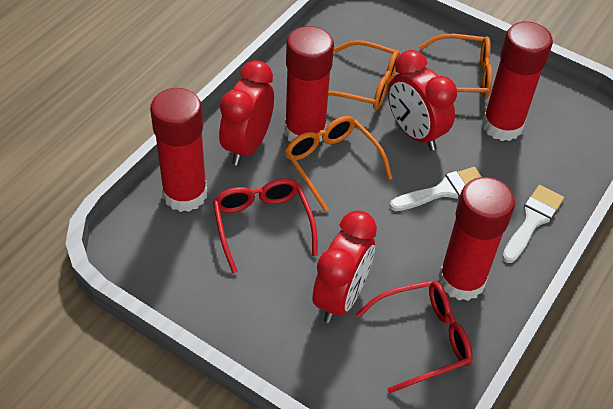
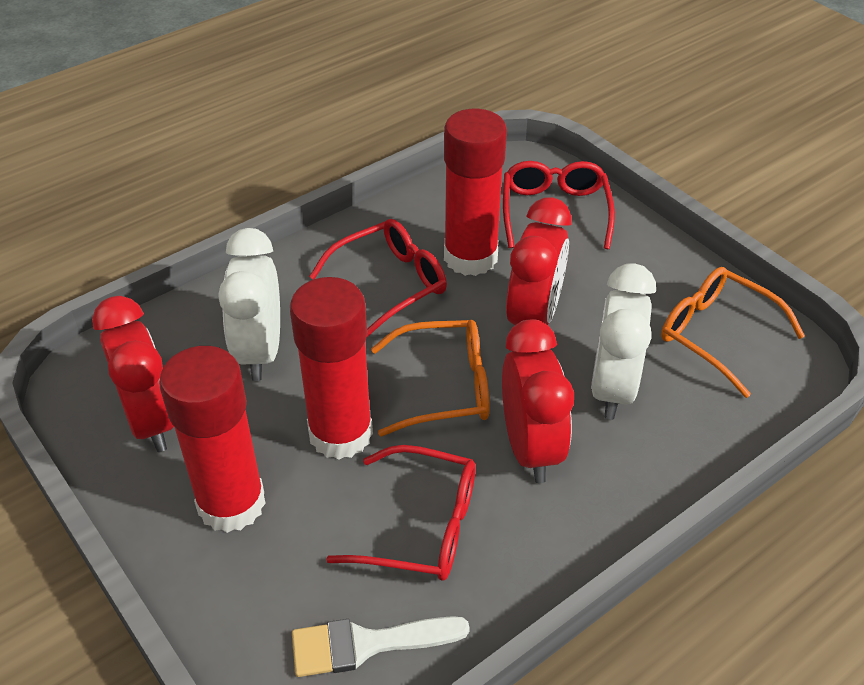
orange glasses: 3 -> 2
red glasses: 2 -> 3
red glue stick: 4 -> 3
white brush: 2 -> 1
white clock: 0 -> 2

